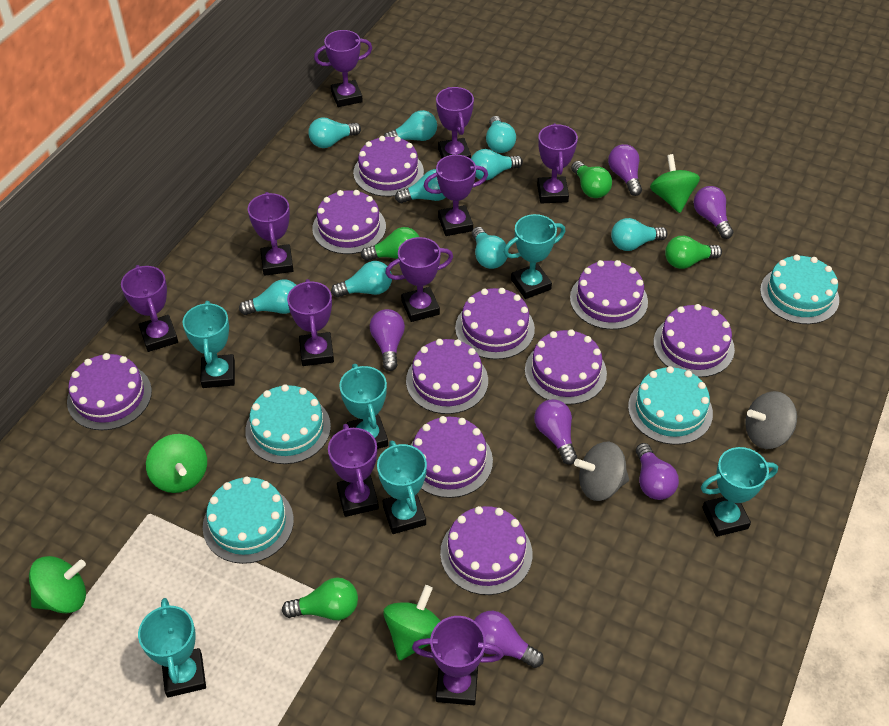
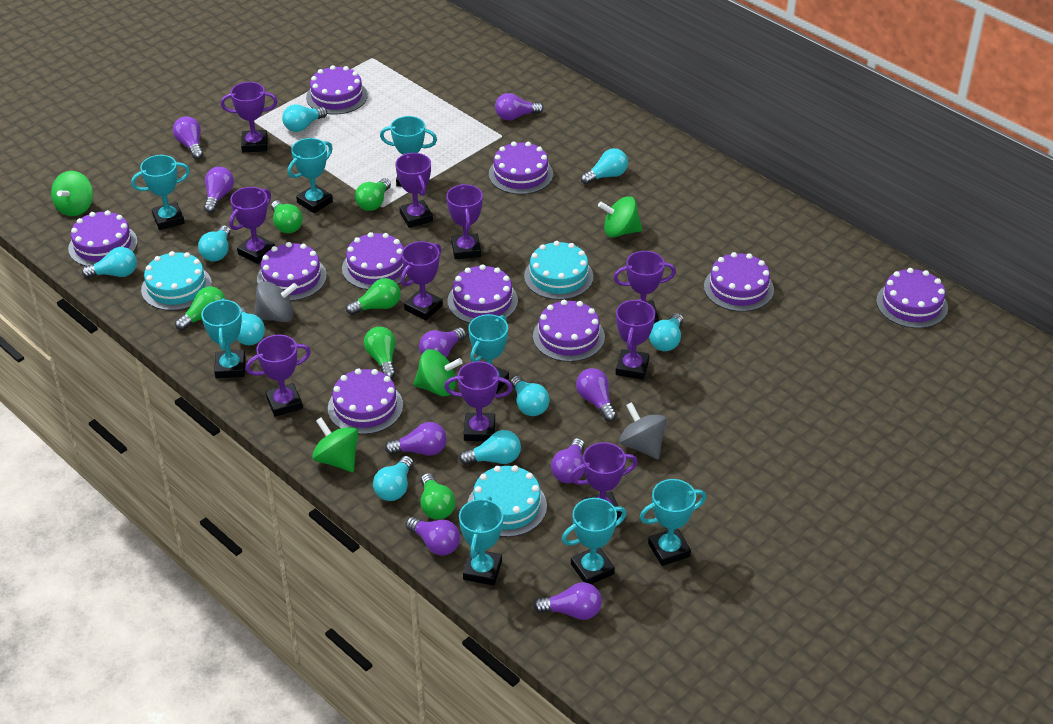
green light bulb: 4 -> 6
purple light bulb: 6 -> 9
turquoise cake: 4 -> 3
turquoise trophy: 6 -> 8

